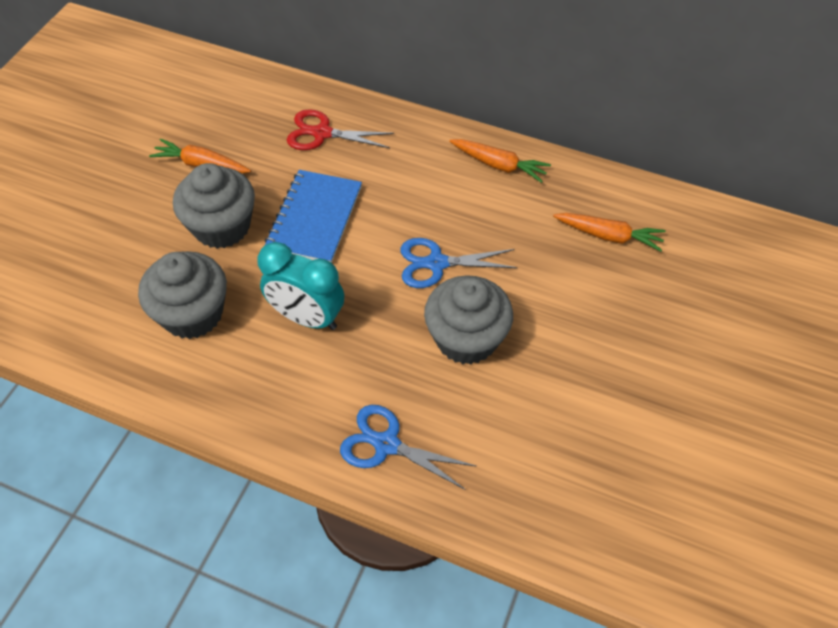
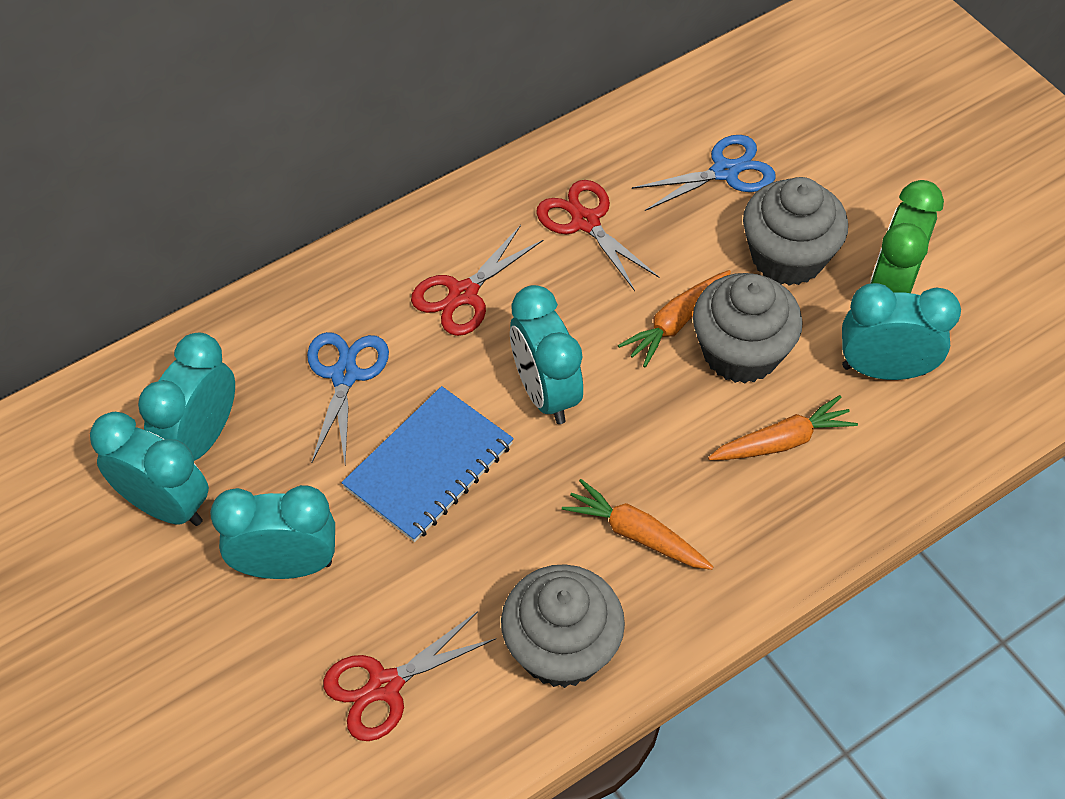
green clock: 0 -> 1
red scissors: 1 -> 3
turquoise clock: 1 -> 5

